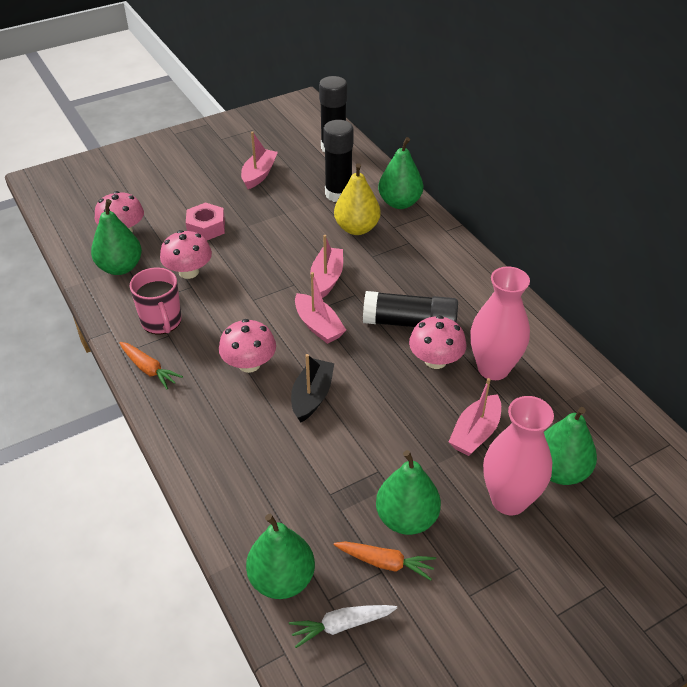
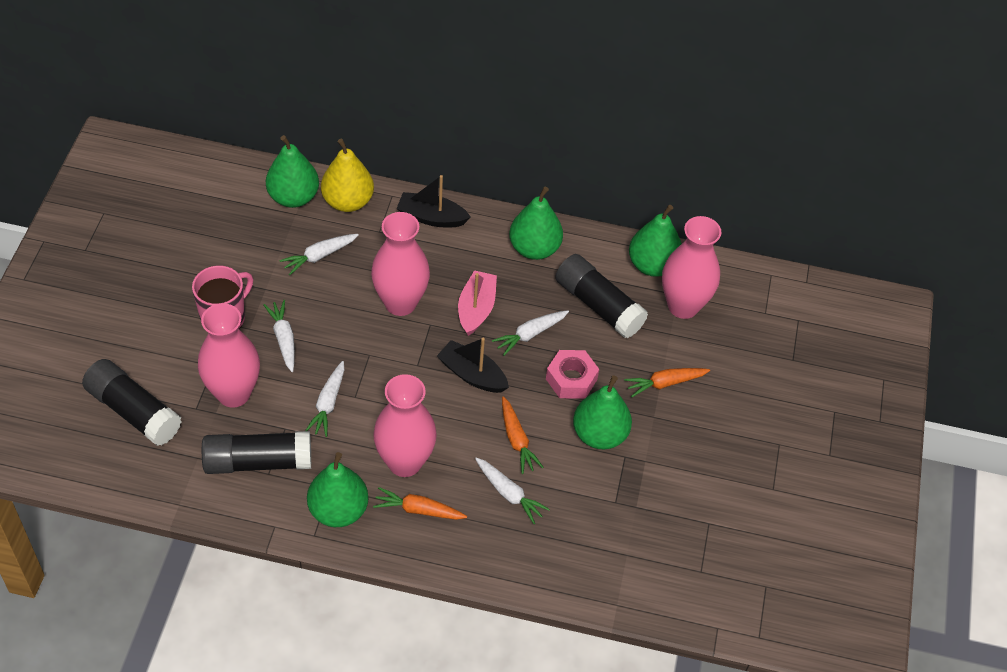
black boat: 1 -> 2
orange carrot: 2 -> 3
pink boat: 4 -> 1
pink mushroom: 4 -> 0
pink vase: 2 -> 4
white carrot: 1 -> 5

